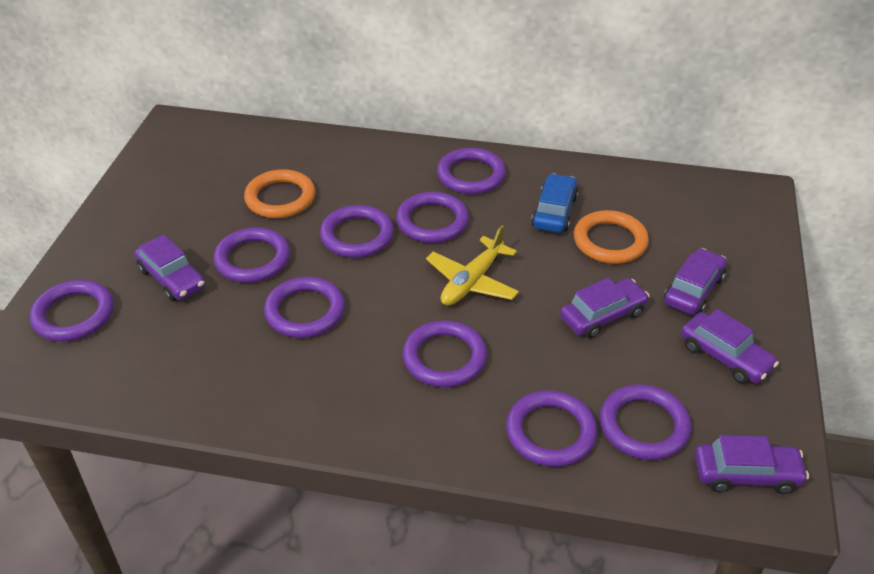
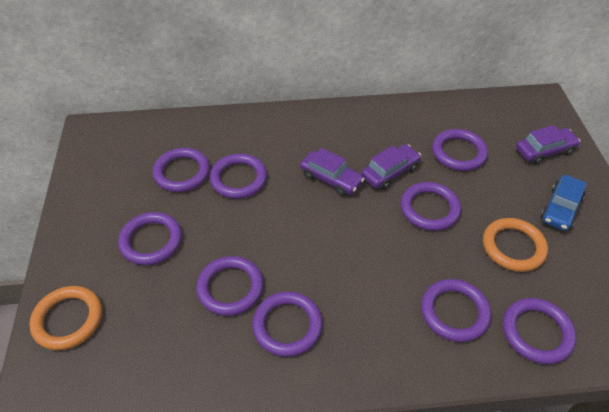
purple car: 5 -> 3
yellow plane: 1 -> 0

